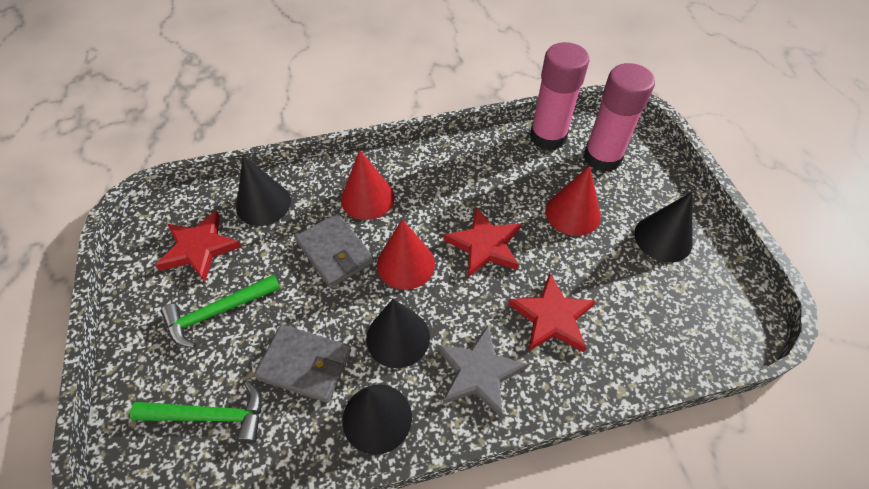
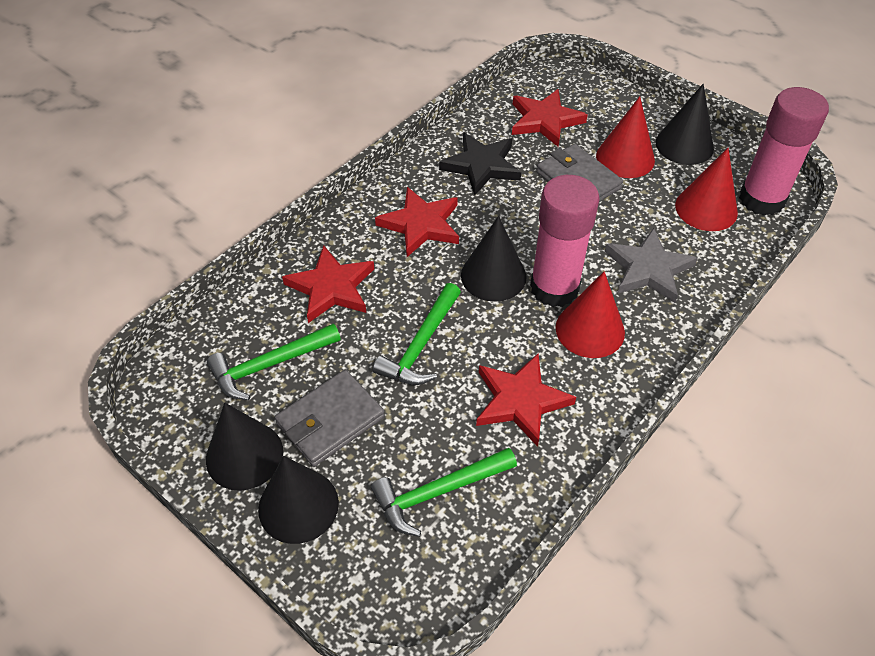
black star: 0 -> 1
green hammer: 2 -> 3
red star: 3 -> 4

